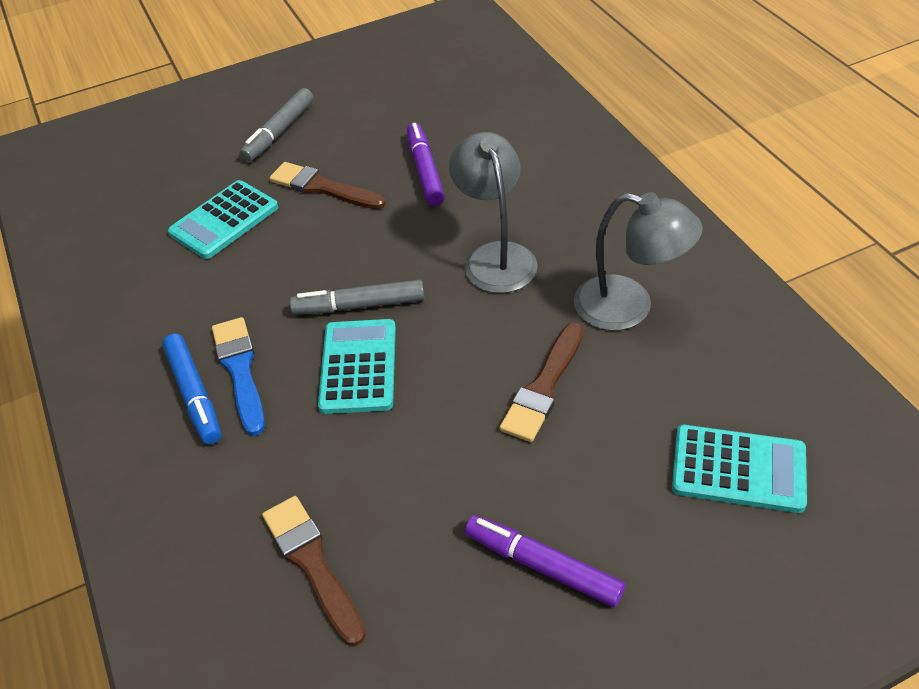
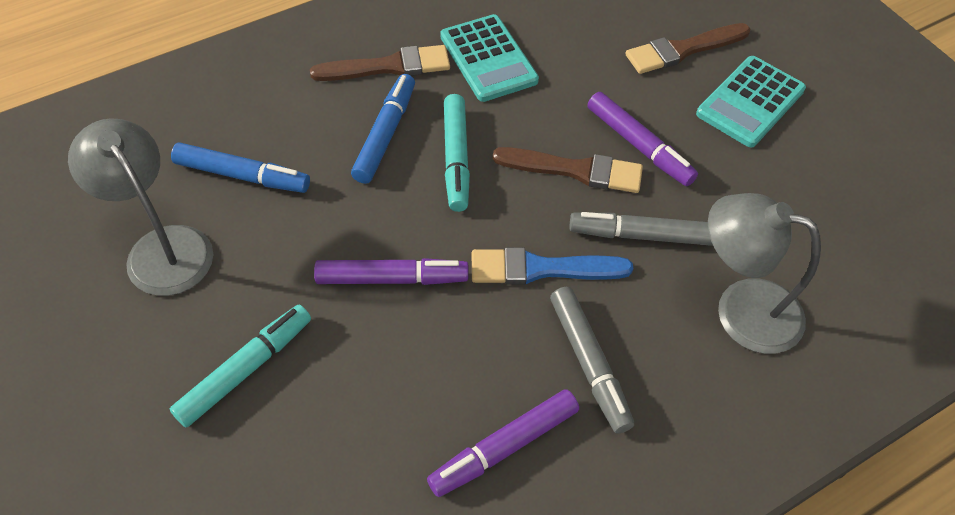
blue marker: 1 -> 2
purple marker: 2 -> 3
turquoise calculator: 3 -> 2
turquoise marker: 0 -> 2

